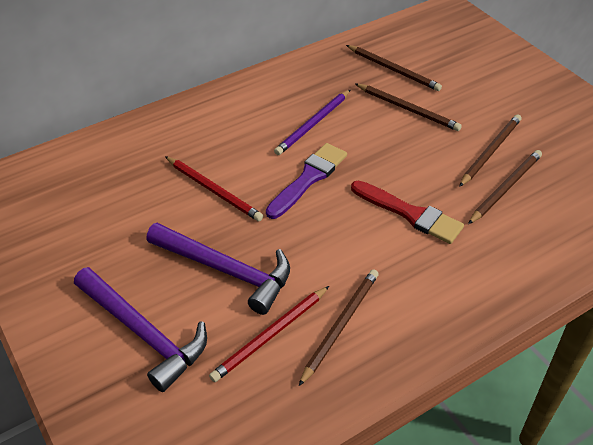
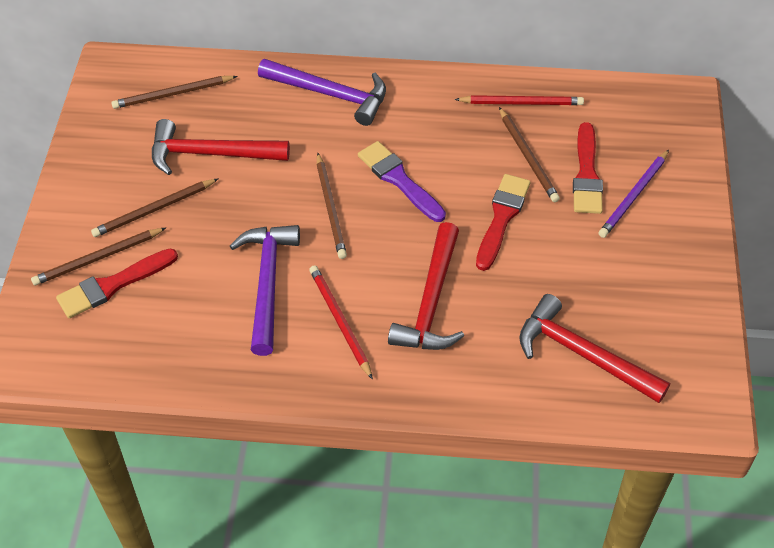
red brush: 1 -> 3
red hammer: 0 -> 3

